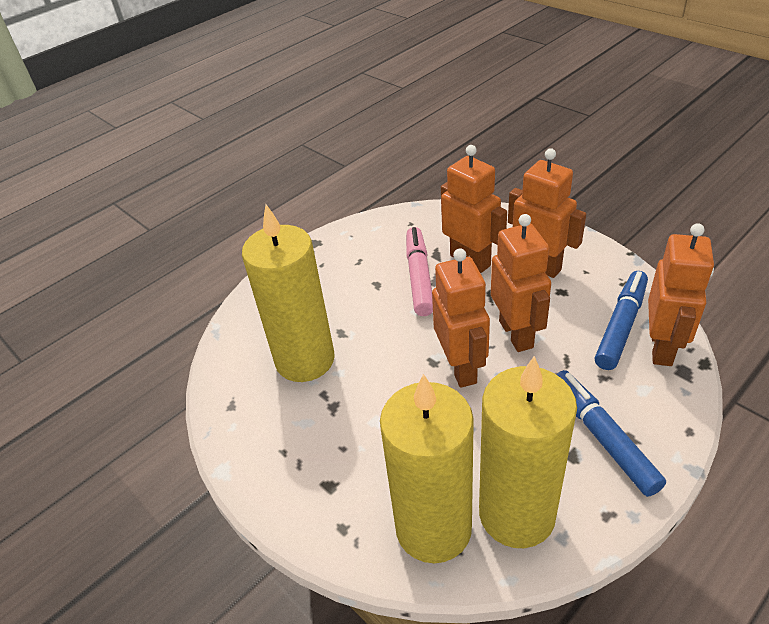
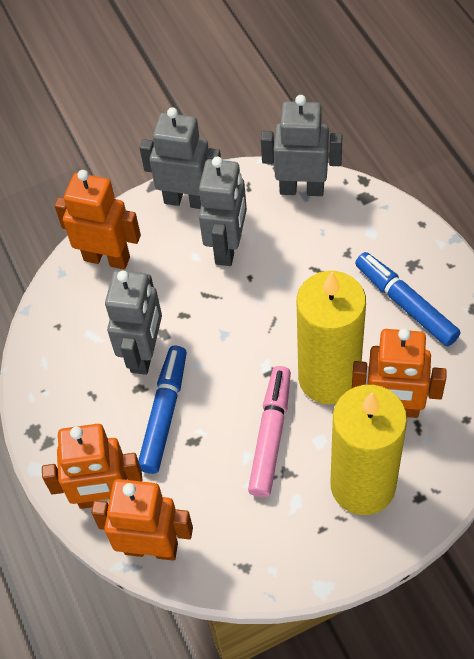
grey robot: 0 -> 4
orange robot: 5 -> 4
yellow candle: 3 -> 2

